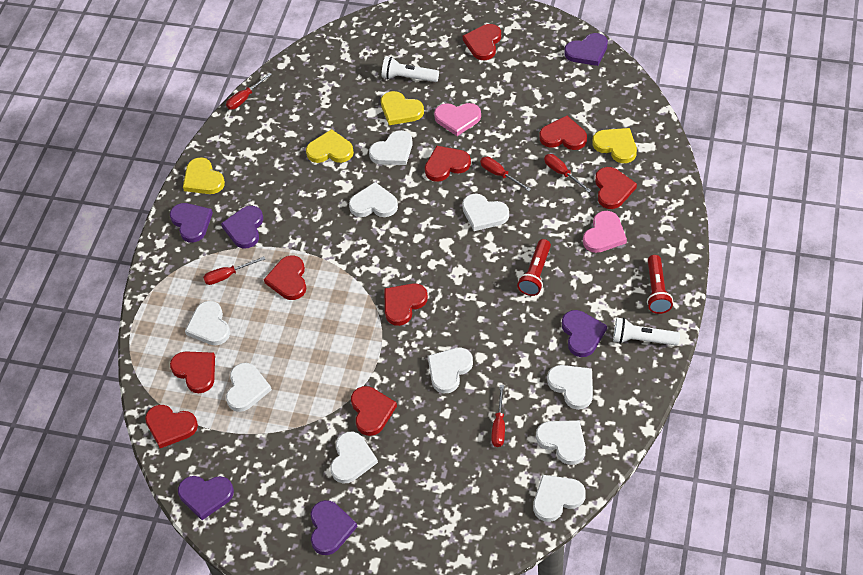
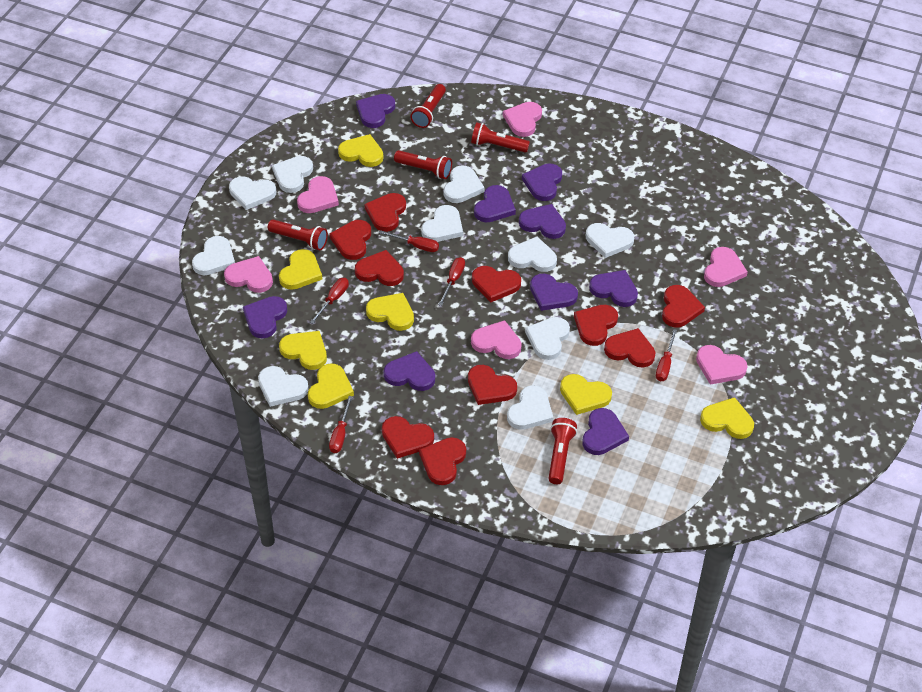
pink heart: 2 -> 6
purple heart: 6 -> 9
red flashlight: 2 -> 5
red heart: 9 -> 10
white flashlight: 2 -> 0
yellow heart: 4 -> 7

